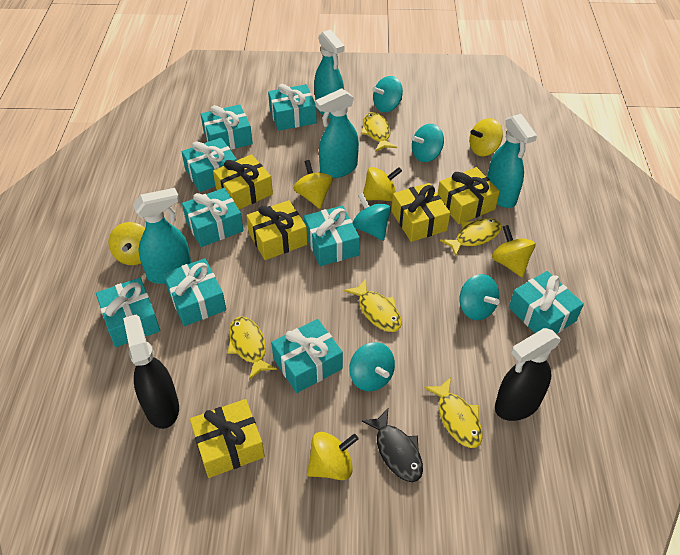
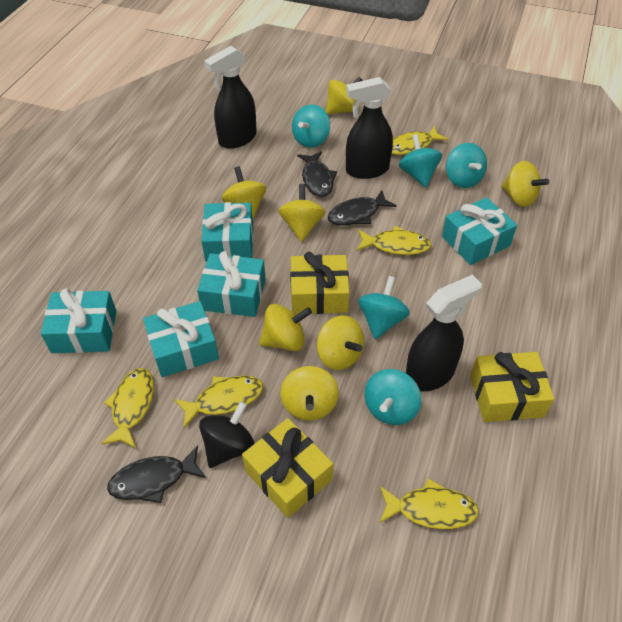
black fish: 1 -> 3
black spinning top: 0 -> 1
black spray bottle: 2 -> 3
turquoise gift: 9 -> 5
turquoise spray bottle: 4 -> 0
yellow gift: 5 -> 3
yellow spinning top: 6 -> 7

